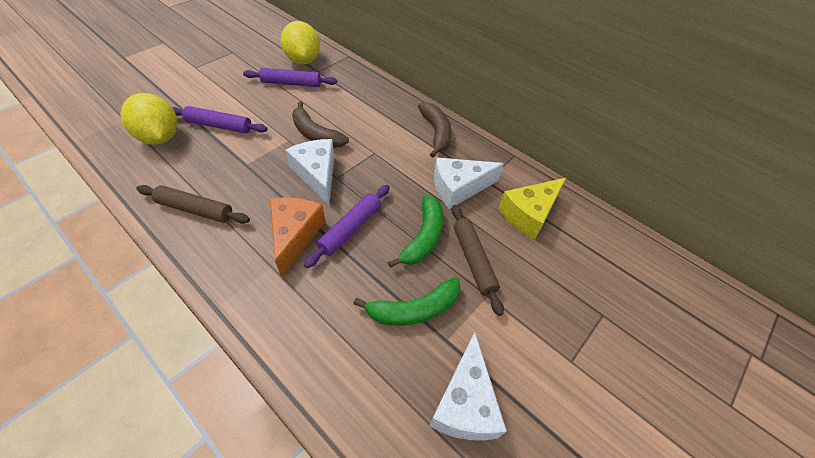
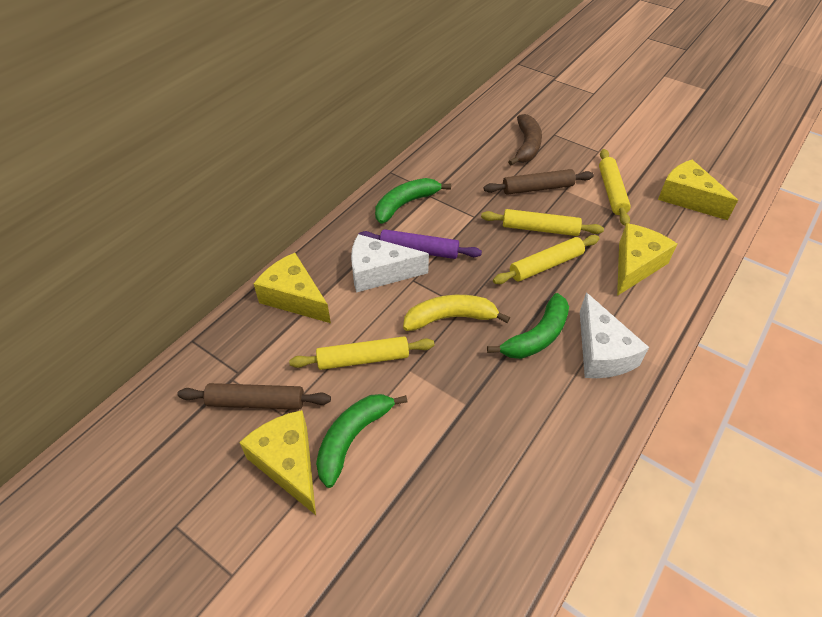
brown banana: 2 -> 1
green banana: 2 -> 3
orange cheese: 1 -> 0
purple rolling pin: 3 -> 1
white cheese: 3 -> 2
yellow banana: 0 -> 1
yellow cheese: 1 -> 4
yellow lemon: 2 -> 0
yellow rolling pin: 0 -> 4

